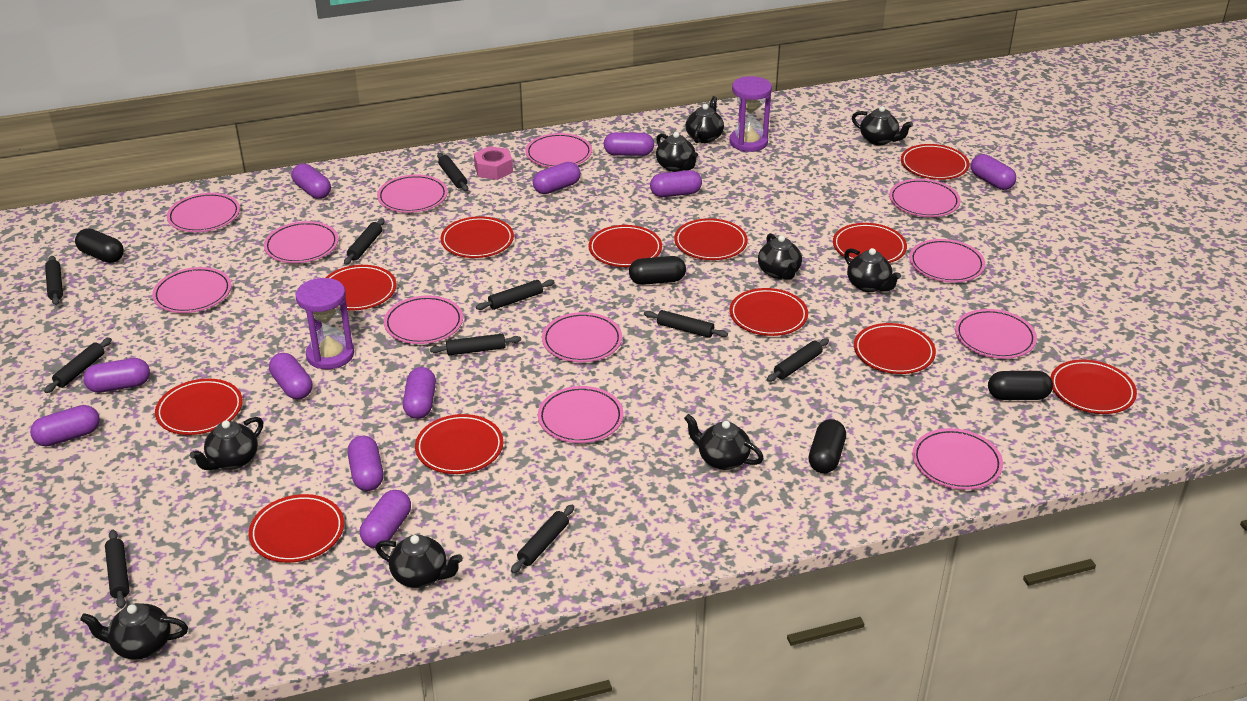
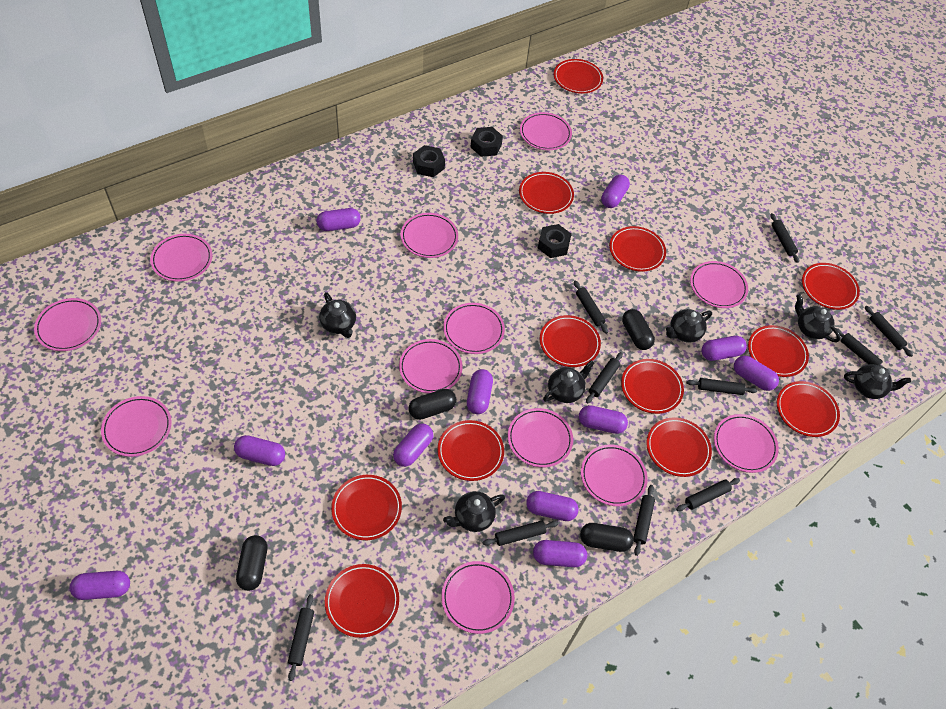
black nut: 0 -> 3
black teapot: 9 -> 6
pink nut: 1 -> 0
purple hourglass: 2 -> 0

